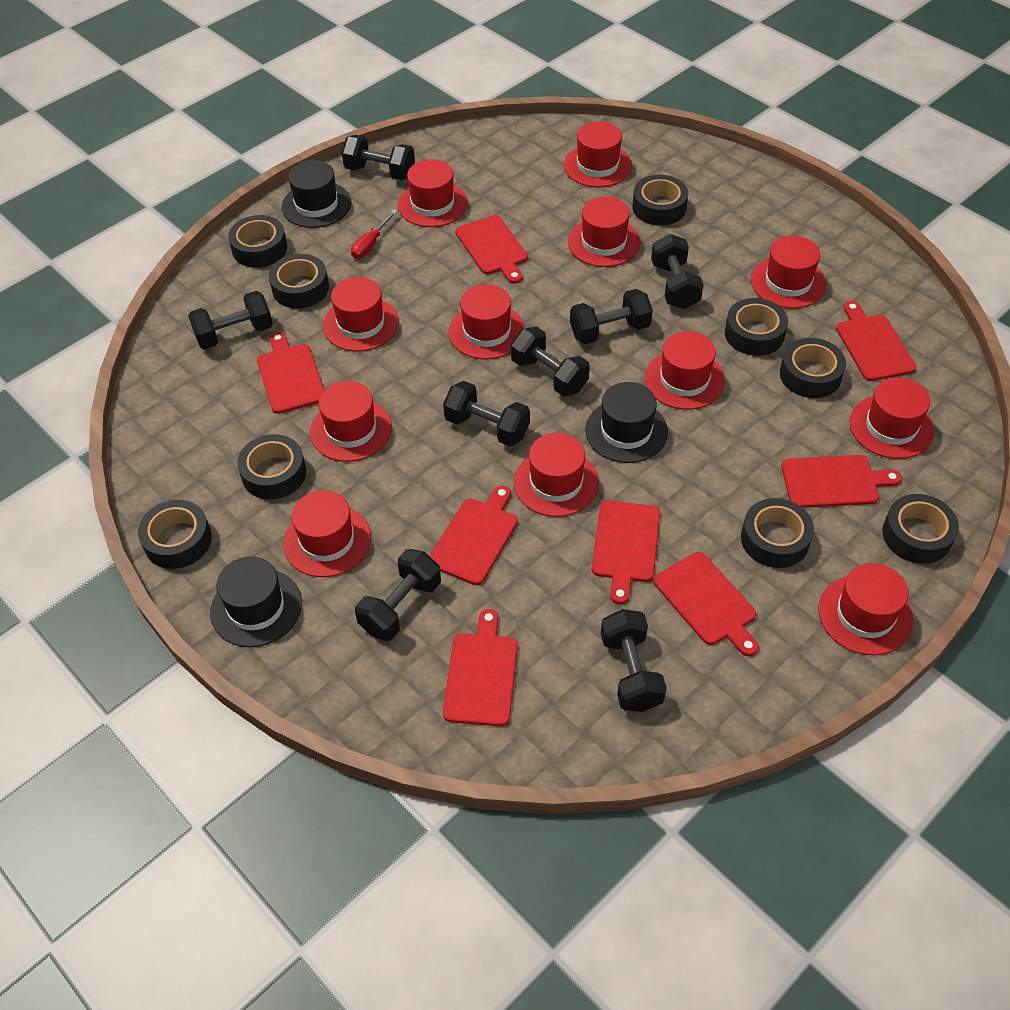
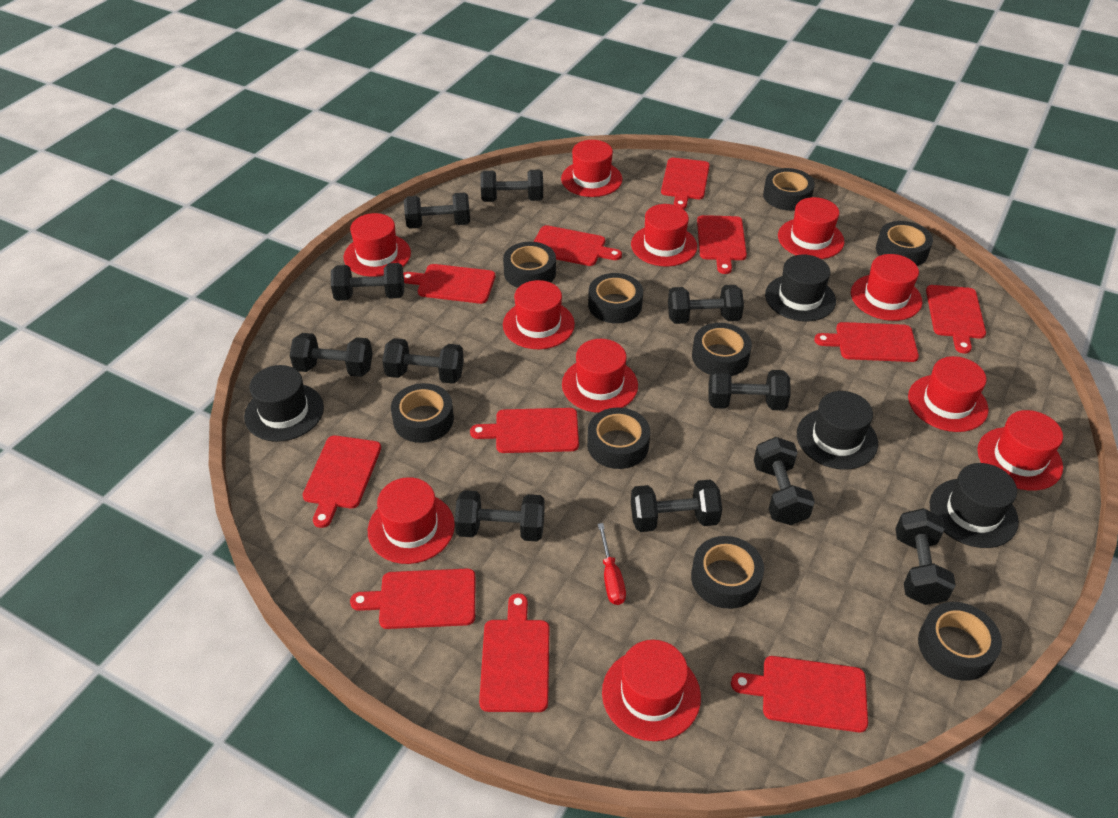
black dumbbell: 8 -> 11
black hat: 3 -> 4
red cutting board: 8 -> 11
red hat: 12 -> 11

